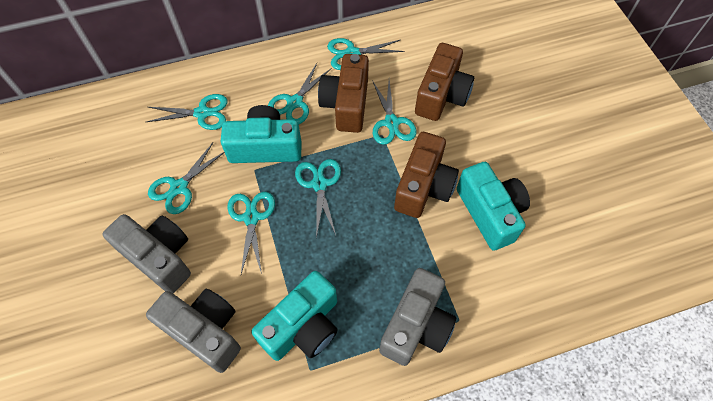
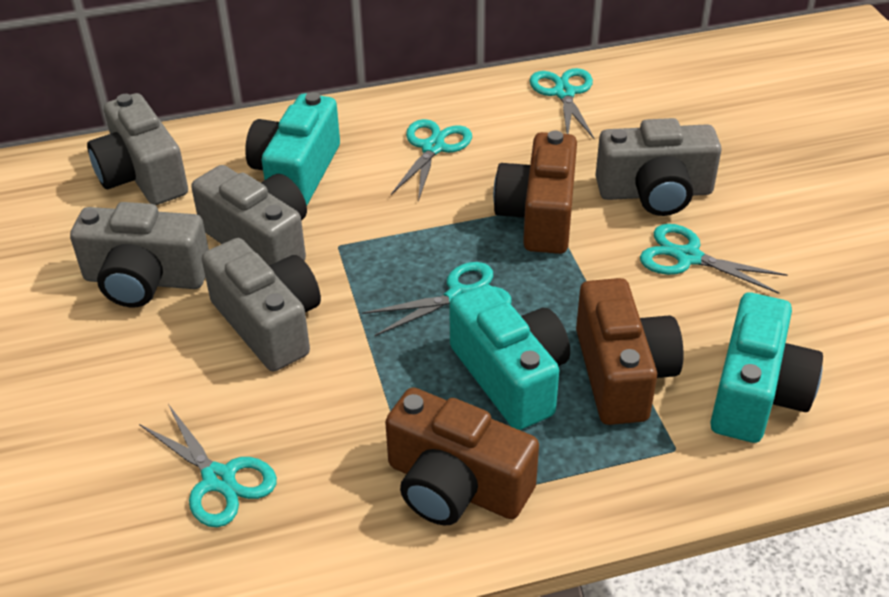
grey camera: 3 -> 5
turquoise scissors: 7 -> 5

